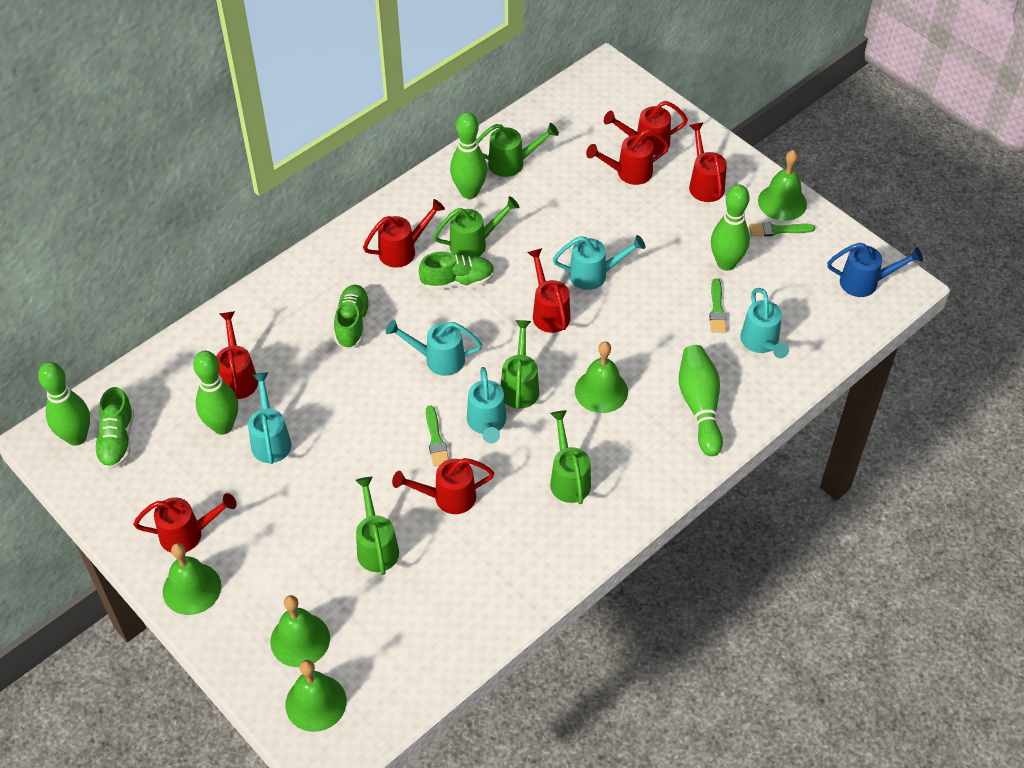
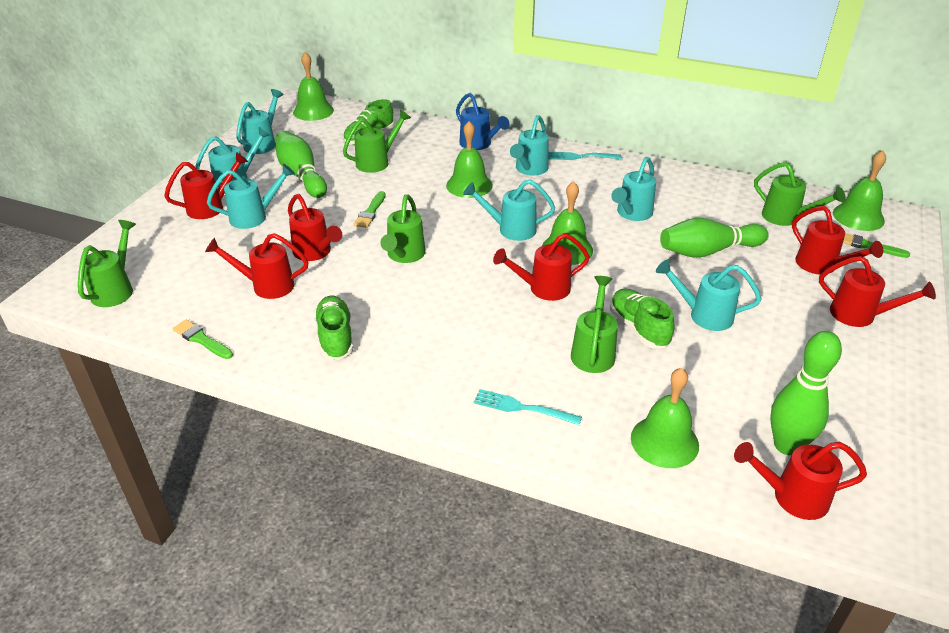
green bowling pin: 5 -> 3
red watering can: 8 -> 7
turquoise fork: 0 -> 2
turquoise watering can: 5 -> 7

